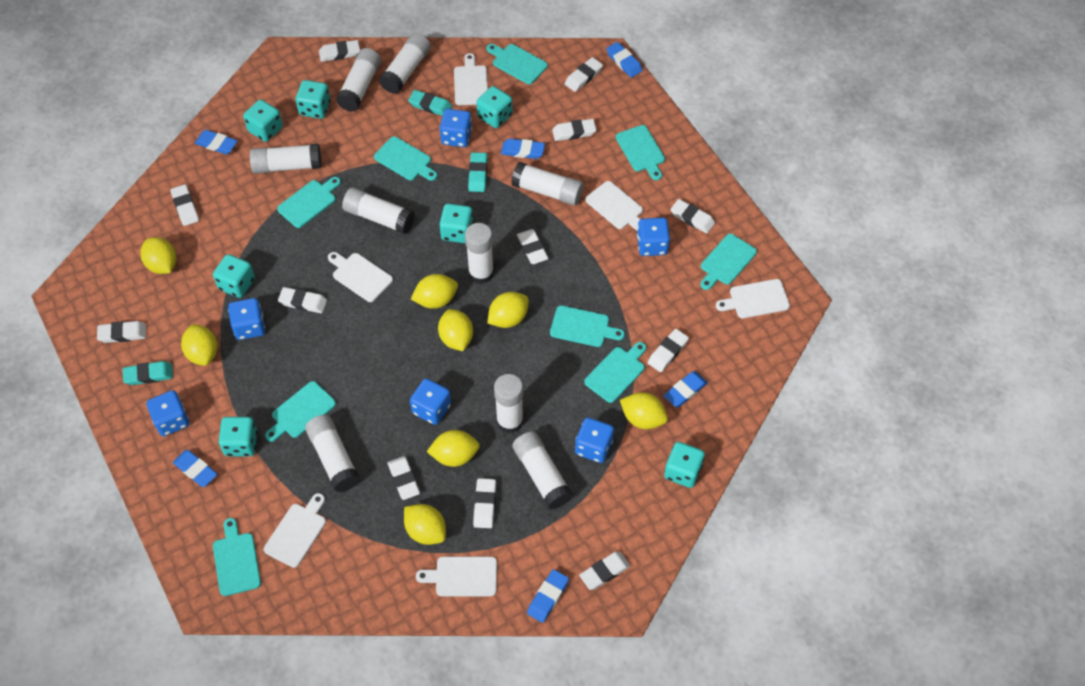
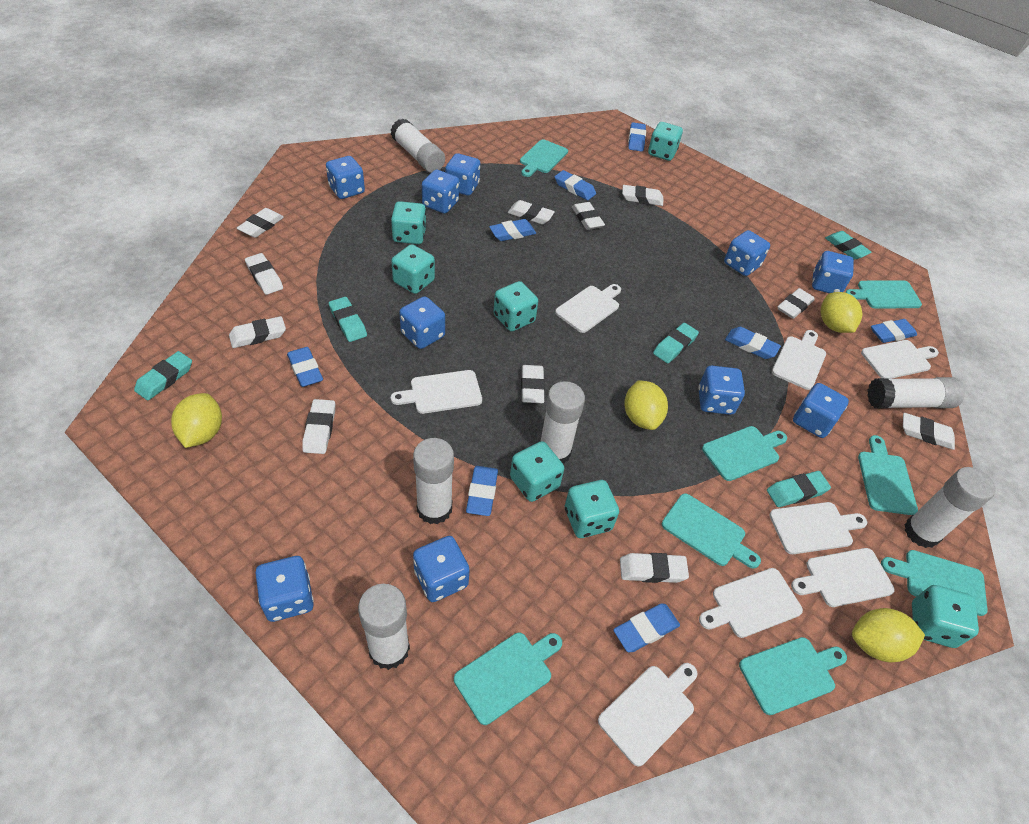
blue dice: 6 -> 10
blue eraser: 6 -> 8
turquoise cutting board: 9 -> 8
turquoise eraser: 3 -> 5
white cutting board: 6 -> 8
white eraser: 12 -> 11
white glue stick: 9 -> 6
yellow lemon: 8 -> 4

